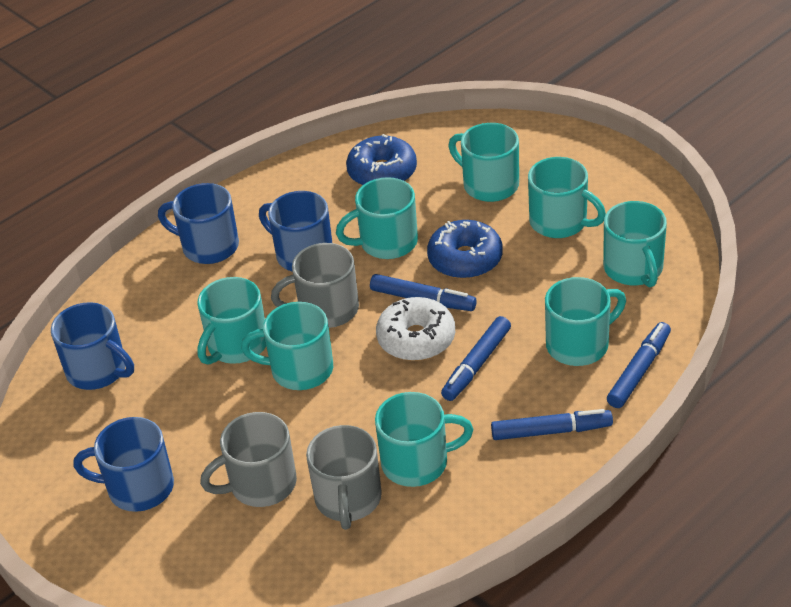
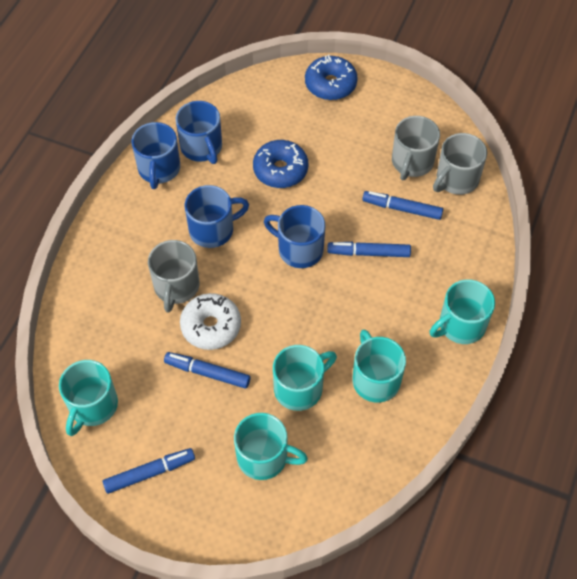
turquoise mug: 8 -> 5

